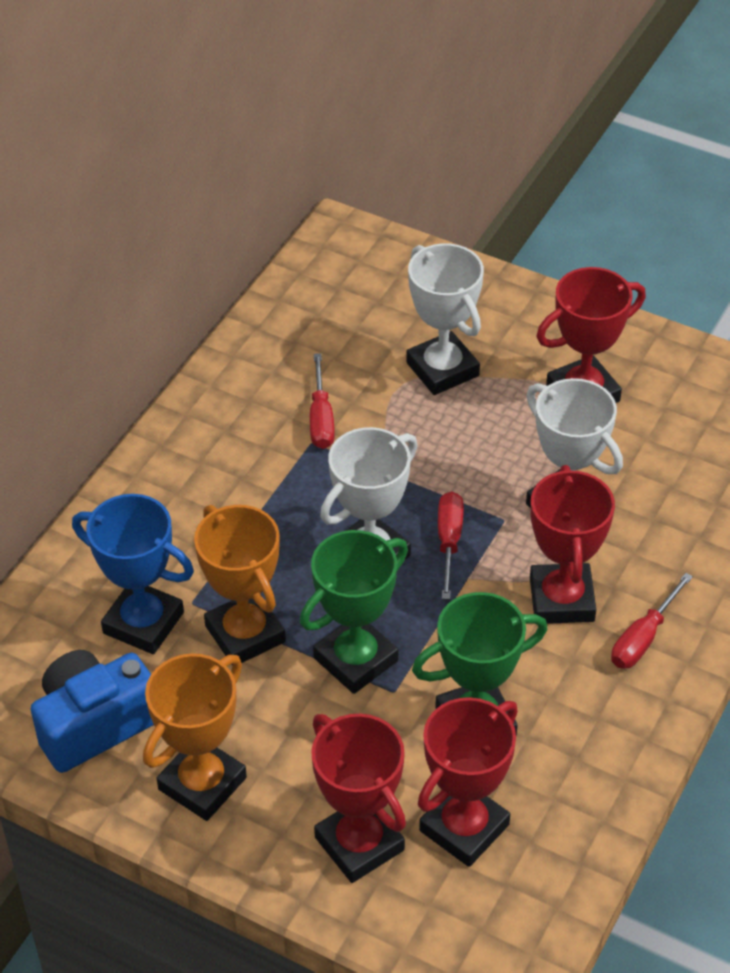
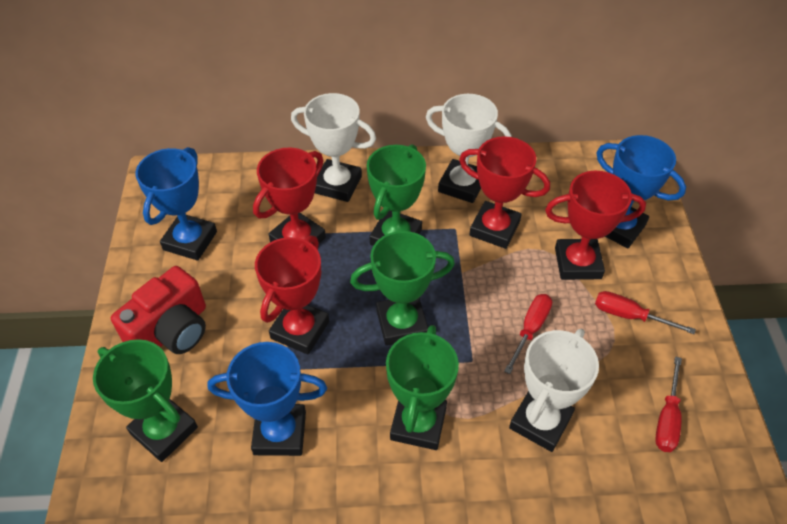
blue camera: 1 -> 0
blue trophy: 1 -> 3
green trophy: 2 -> 4
orange trophy: 2 -> 0
red camera: 0 -> 1

